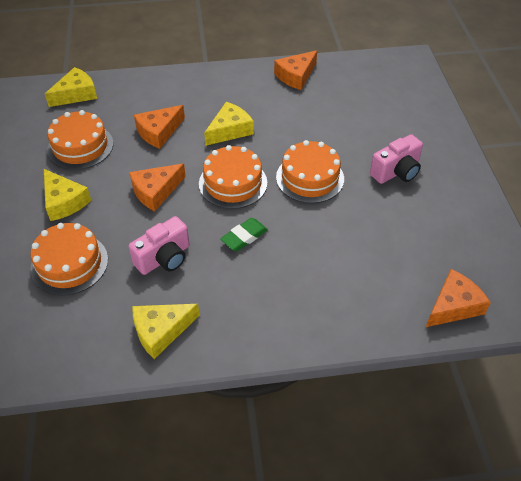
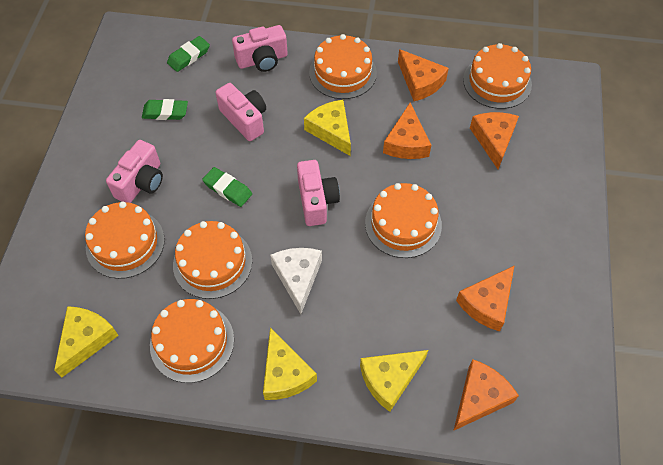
green eraser: 1 -> 3
orange cake: 4 -> 6
orange cheese: 4 -> 5
pink camera: 2 -> 4
white cheese: 0 -> 1

